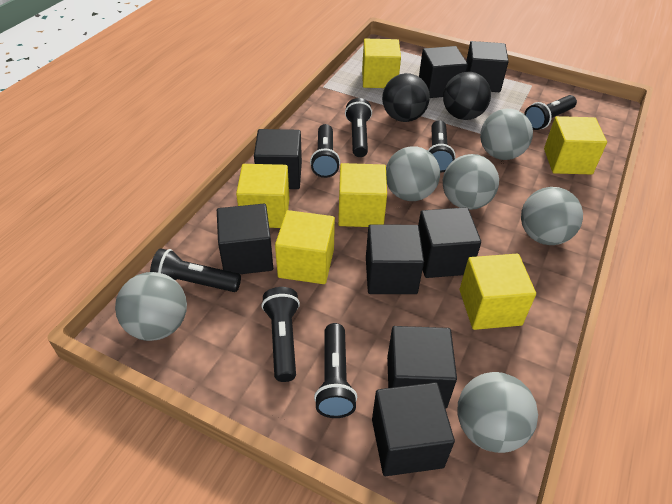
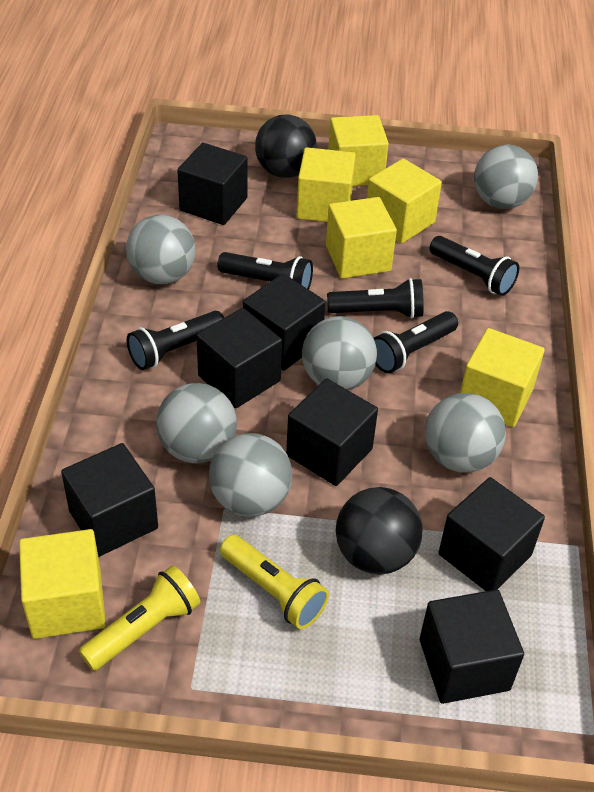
black cube: 8 -> 7
black flashlight: 7 -> 5
yellow flashlight: 0 -> 2

